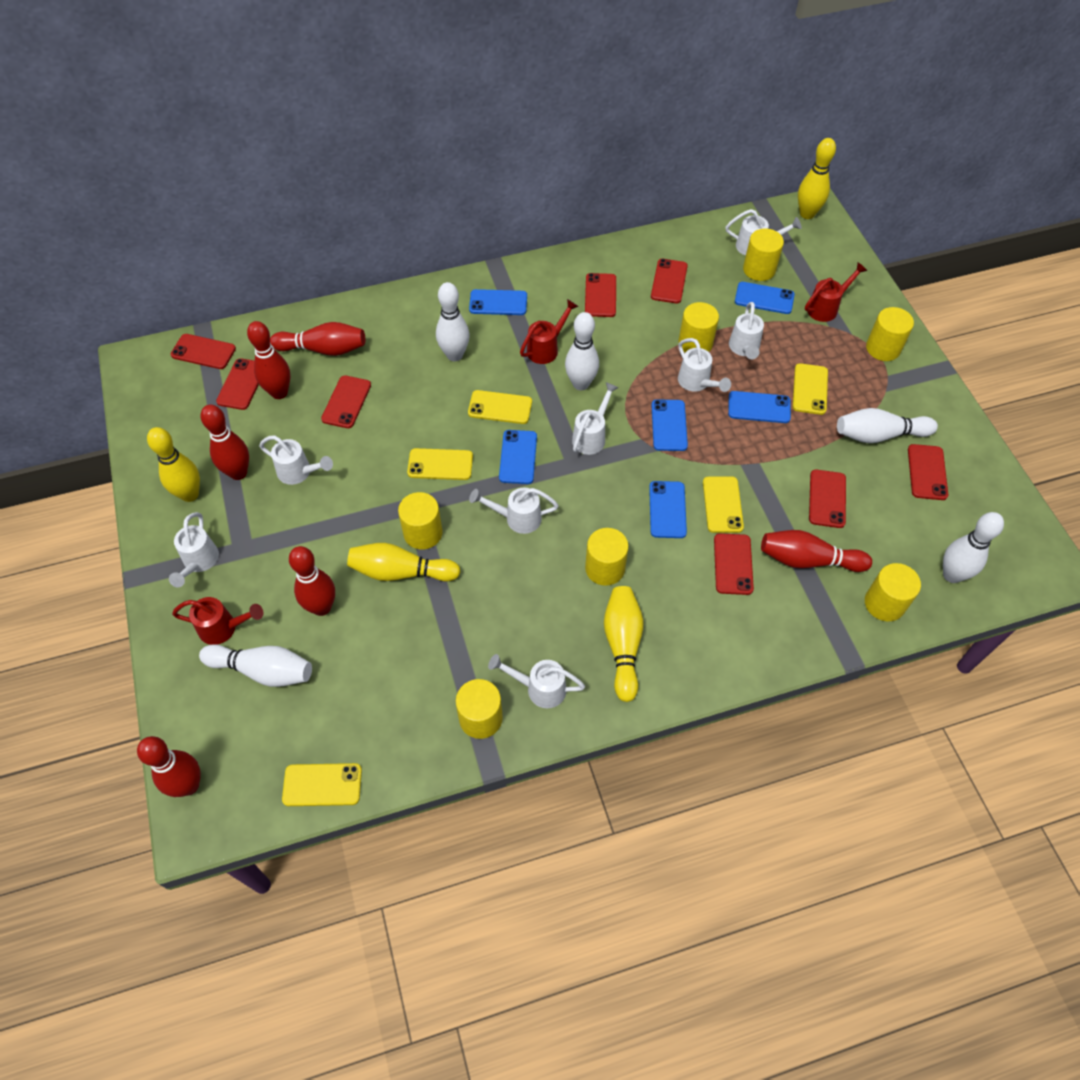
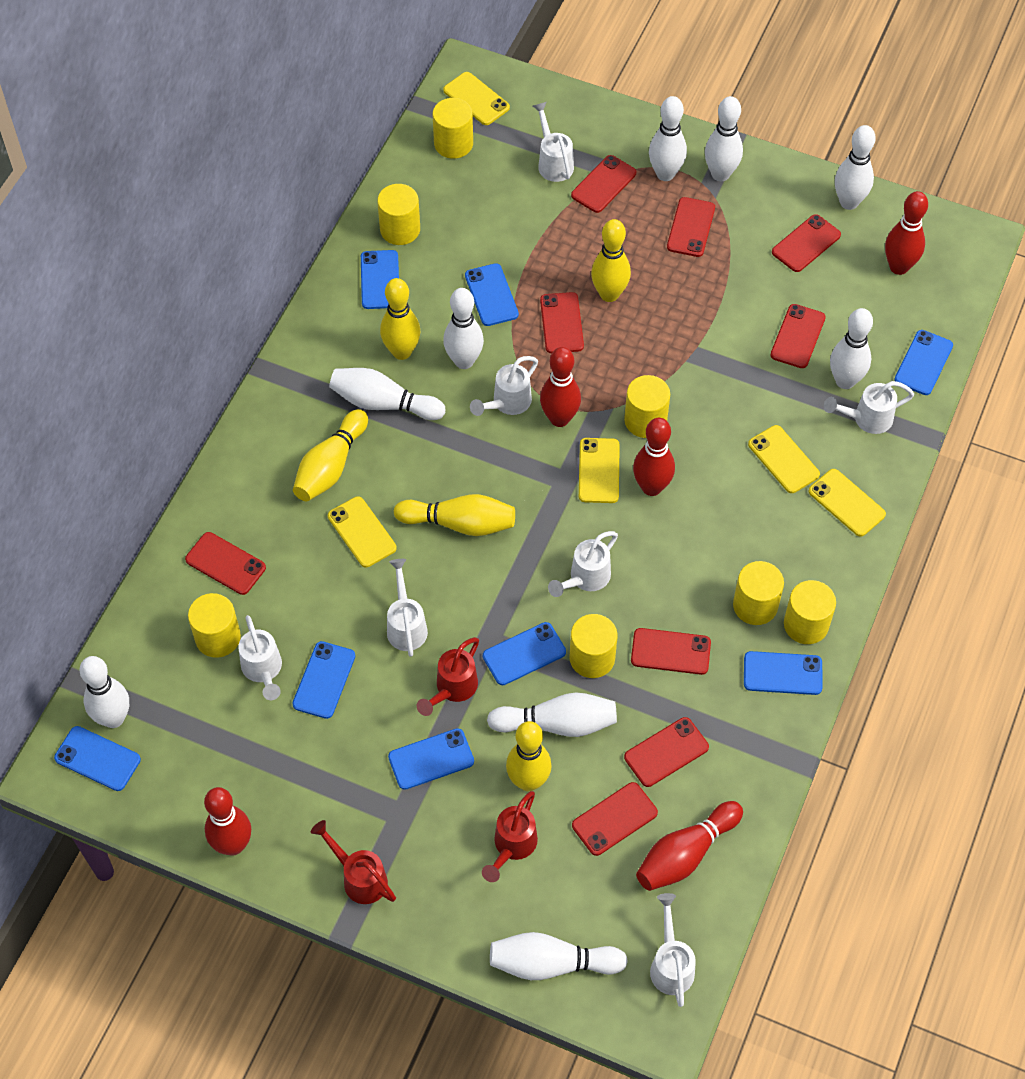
blue phone: 6 -> 8
red bowling pin: 6 -> 5
red phone: 8 -> 9
white bowling pin: 5 -> 9
white watering can: 8 -> 7
yellow bowling pin: 4 -> 5

